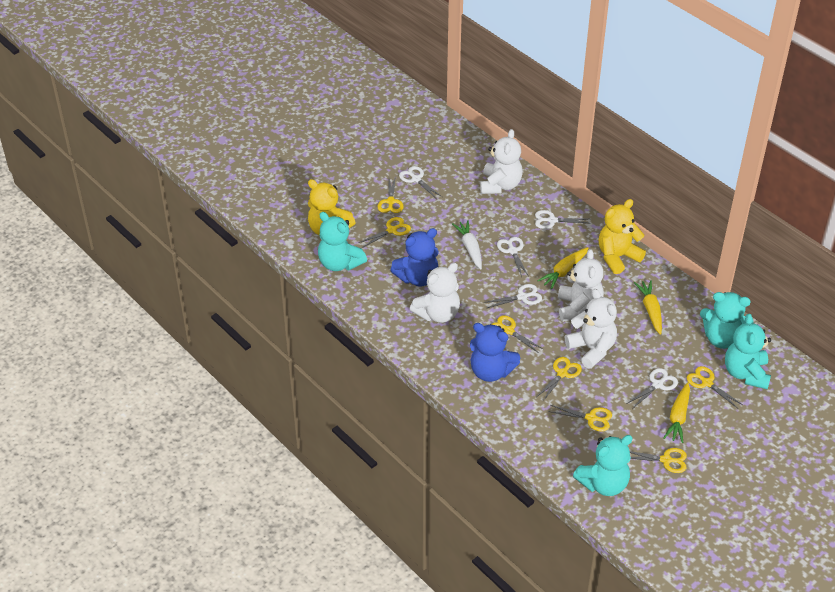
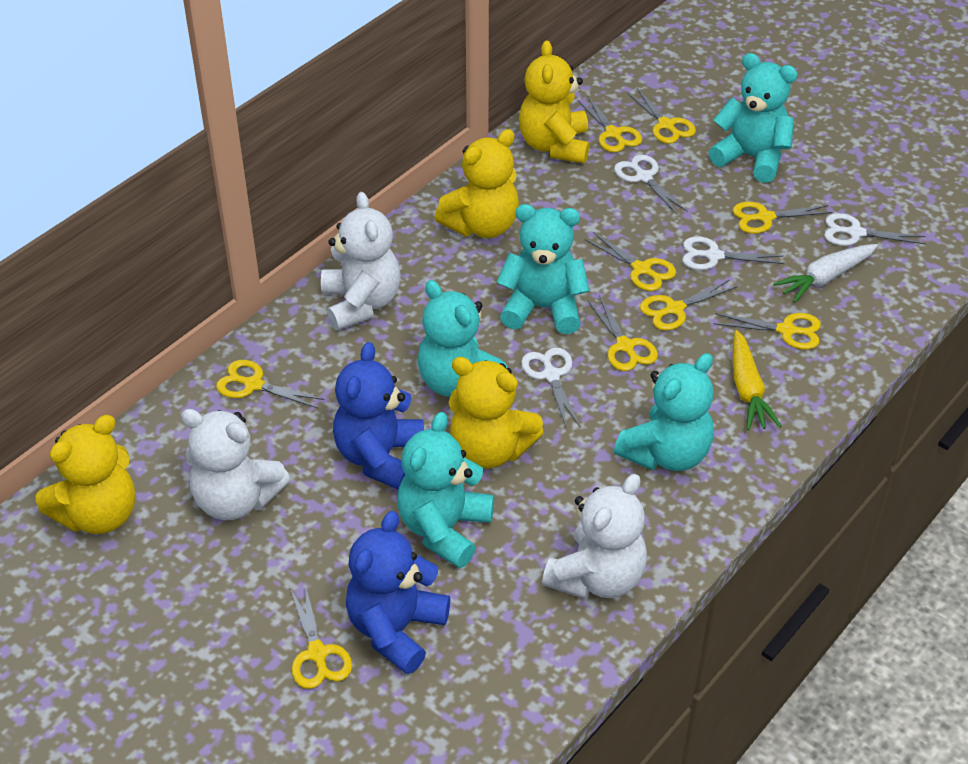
turquoise teddy bear: 4 -> 5
white scissors: 5 -> 4
white teddy bear: 4 -> 3
yellow carrot: 3 -> 1
yellow scissors: 7 -> 9
yellow teddy bear: 2 -> 4

